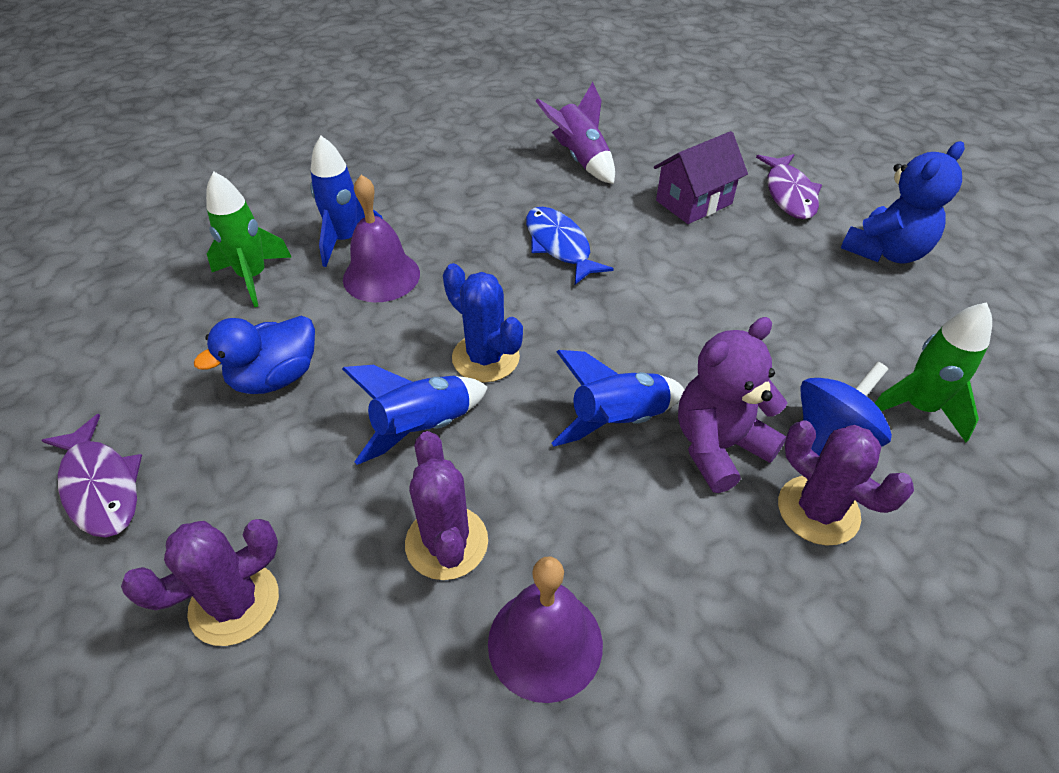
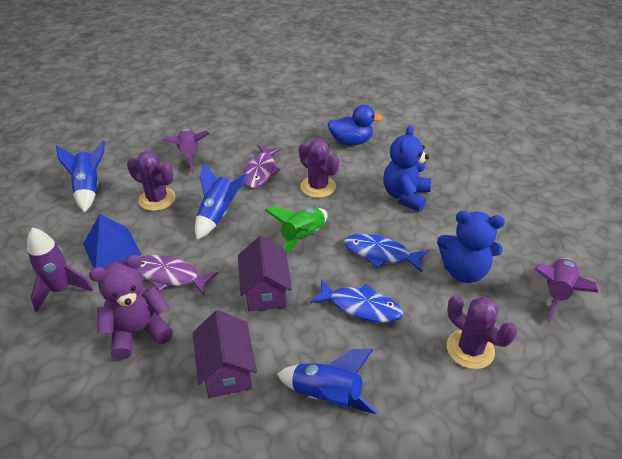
blue cactus: 1 -> 0
blue fish: 1 -> 2
blue pyramid: 0 -> 1
blue spinning top: 1 -> 0
blue teddy bear: 1 -> 2
green rocket: 2 -> 1
purple bell: 2 -> 0
purple house: 1 -> 2
purple rocket: 1 -> 3

